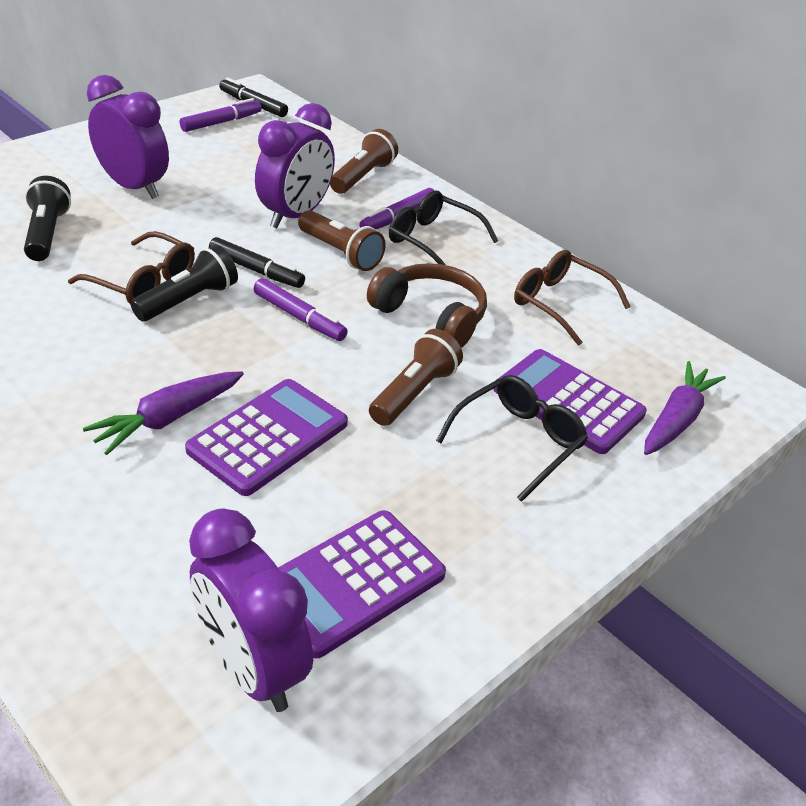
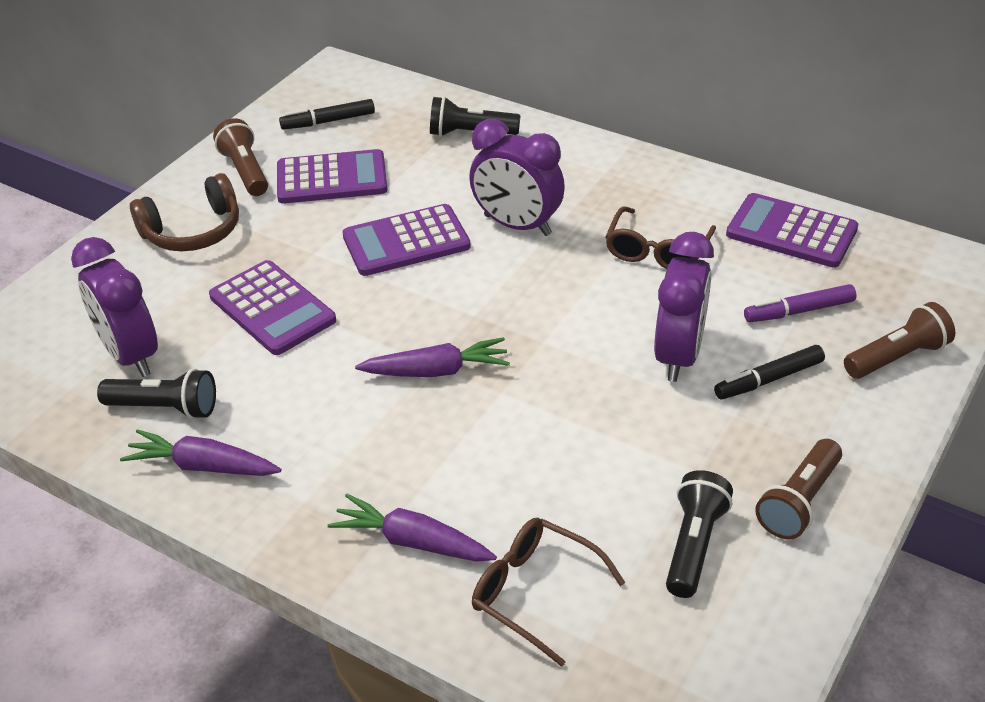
black flashlight: 2 -> 3
black glasses: 2 -> 0
purple calculator: 3 -> 4
purple carrot: 2 -> 3
purple marker: 3 -> 1

